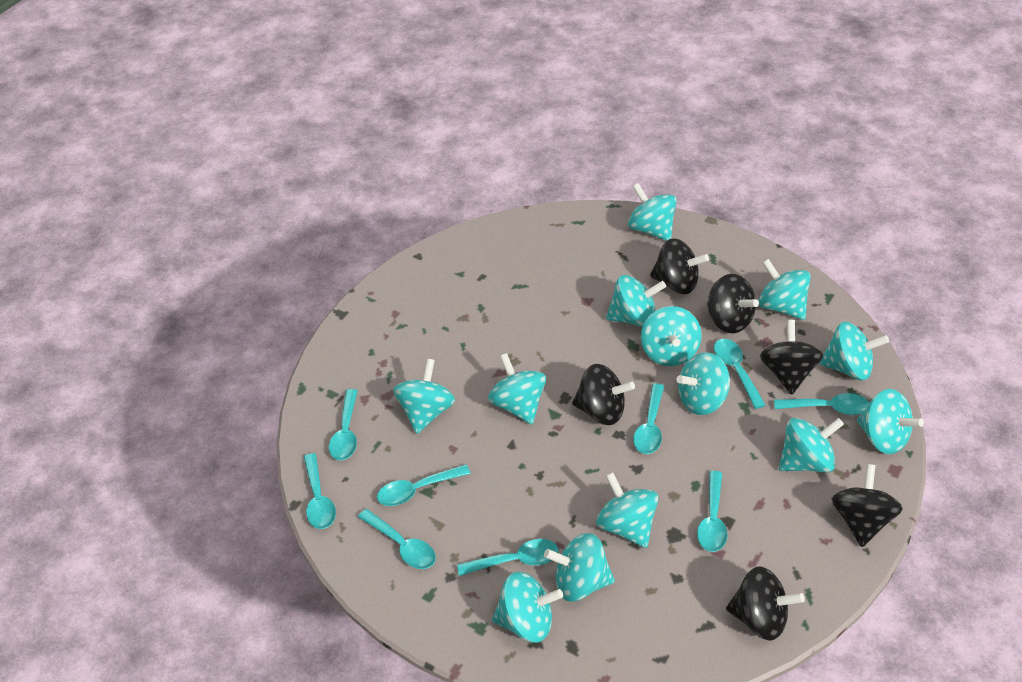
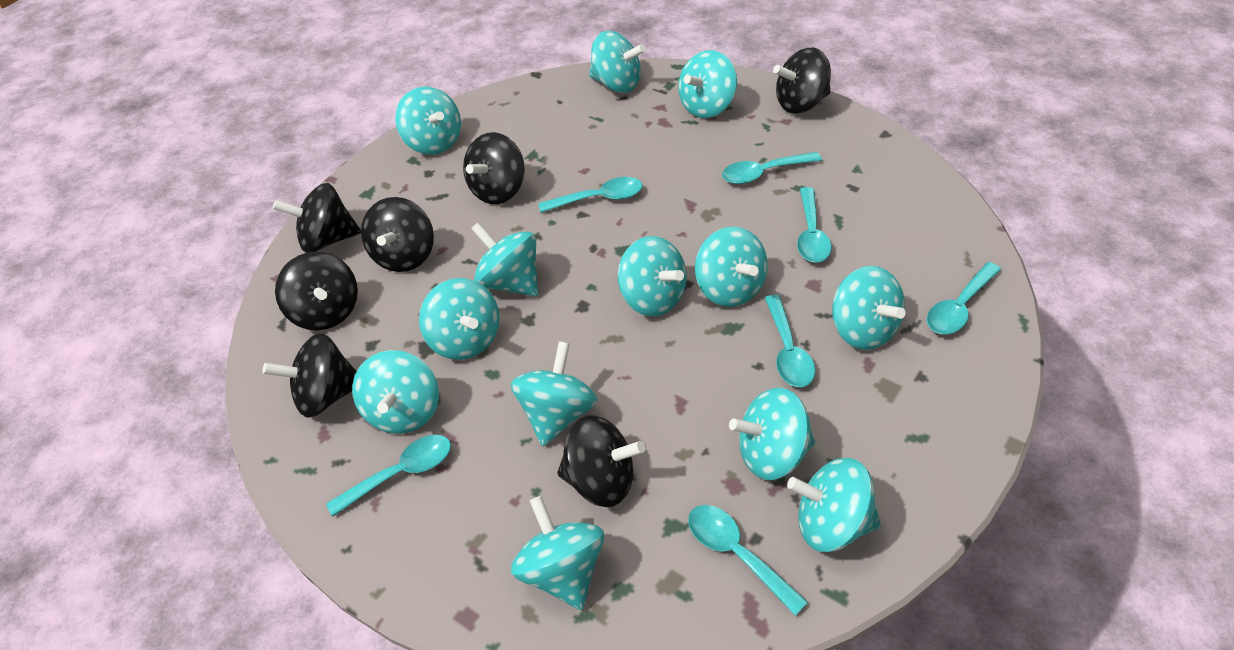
black spinning top: 6 -> 7
turquoise spoon: 9 -> 7

